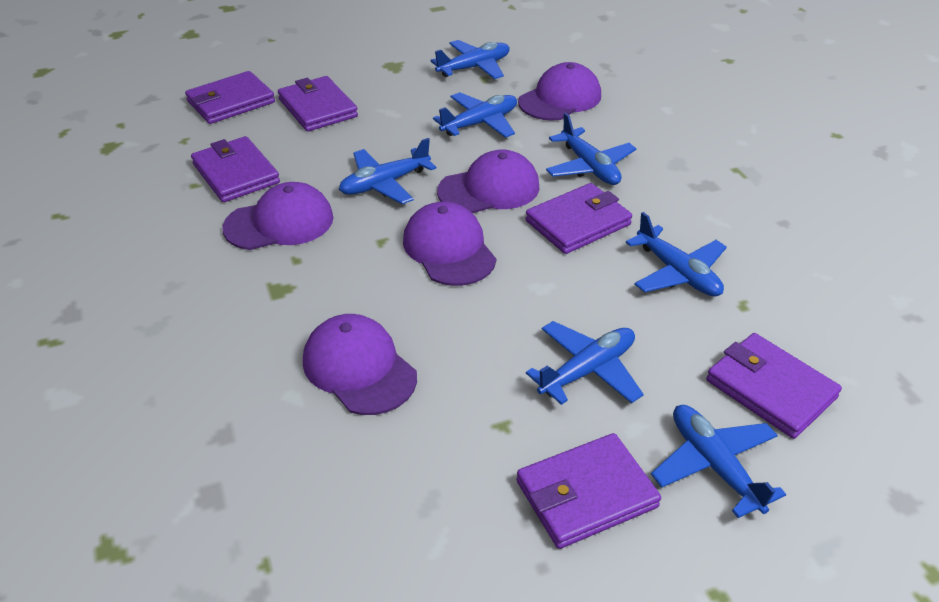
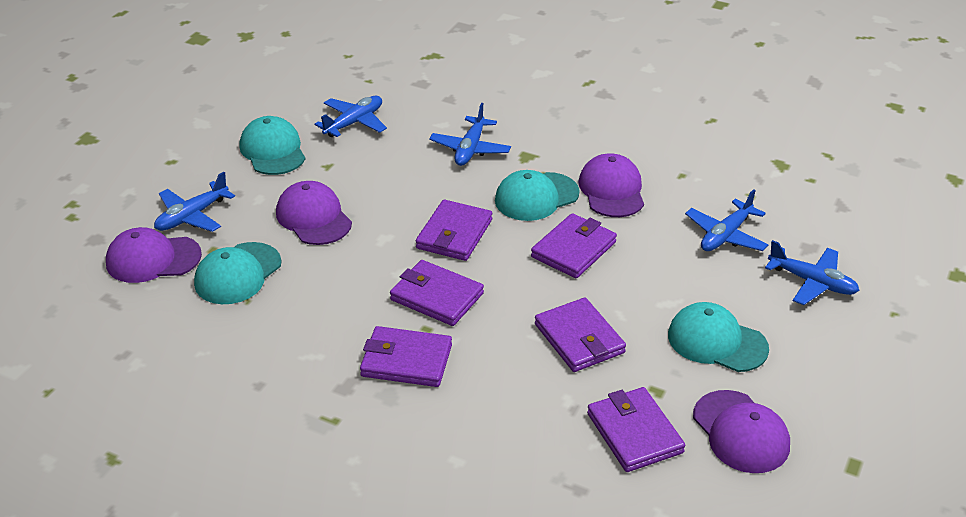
blue plane: 7 -> 5
purple cap: 5 -> 4
turquoise cap: 0 -> 4

